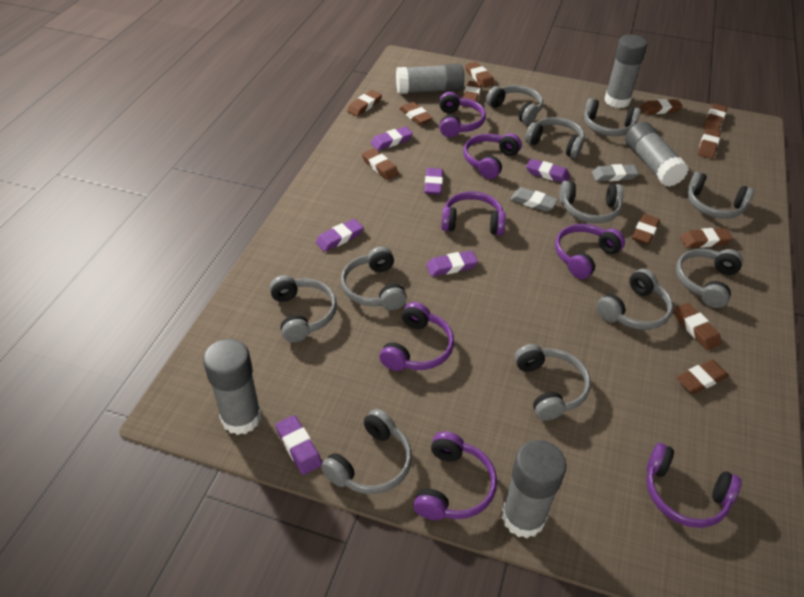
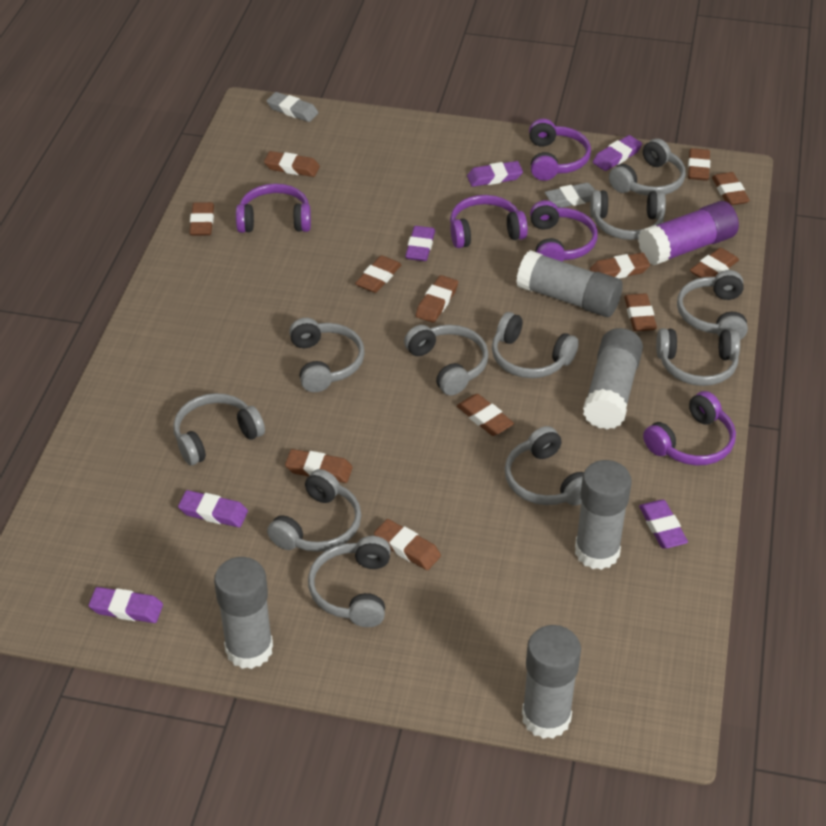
purple glue stick: 0 -> 1
purple headphones: 7 -> 5

